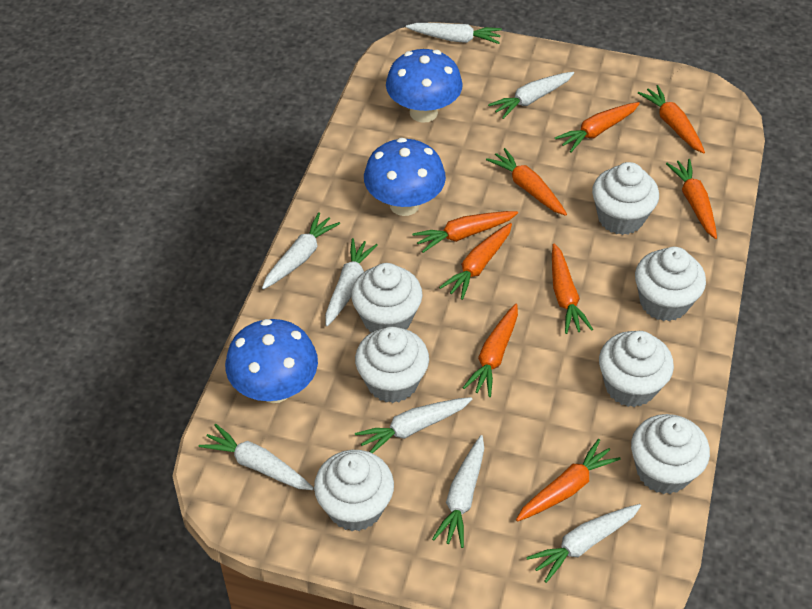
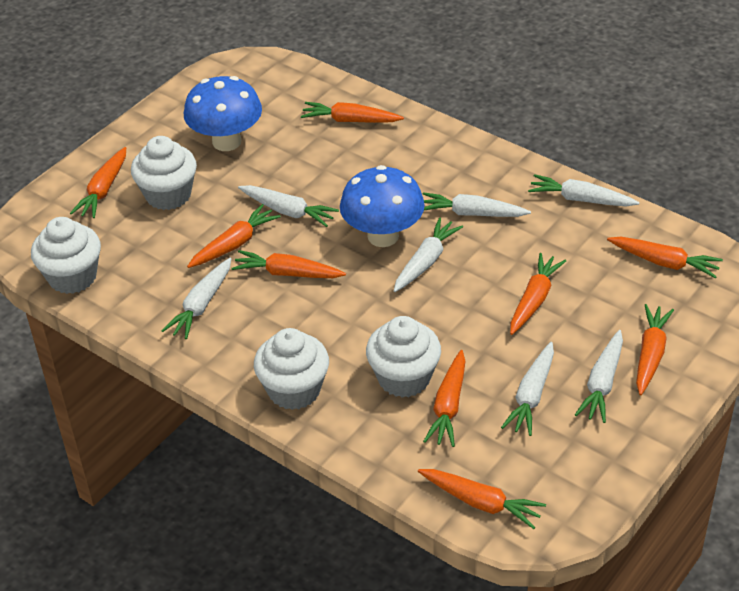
blue mushroom: 3 -> 2
white carrot: 8 -> 7
white cupcake: 7 -> 4

